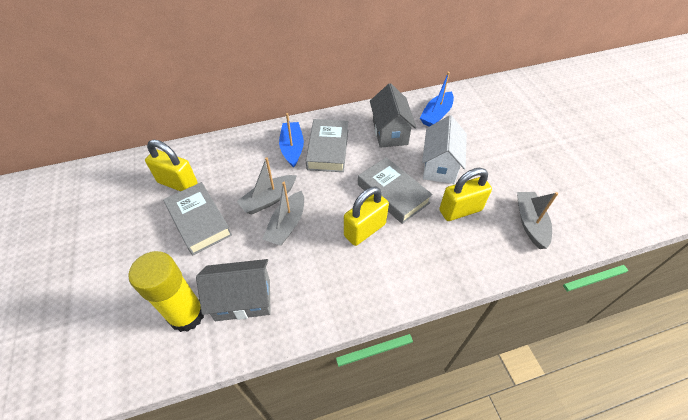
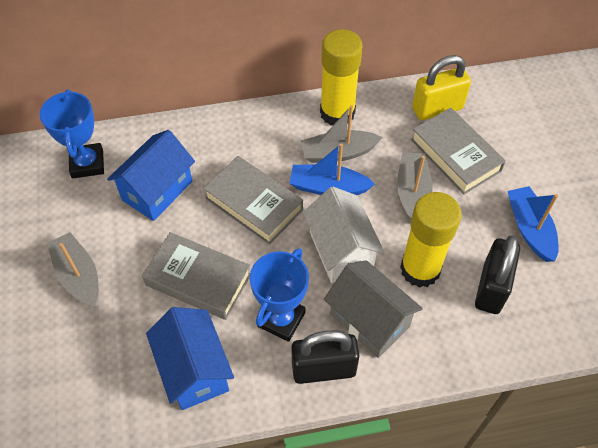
black padlock: 0 -> 2
blue house: 0 -> 2
blue trophy: 0 -> 2
grey house: 2 -> 1
yellow glue stick: 1 -> 2
yellow padlock: 3 -> 1

